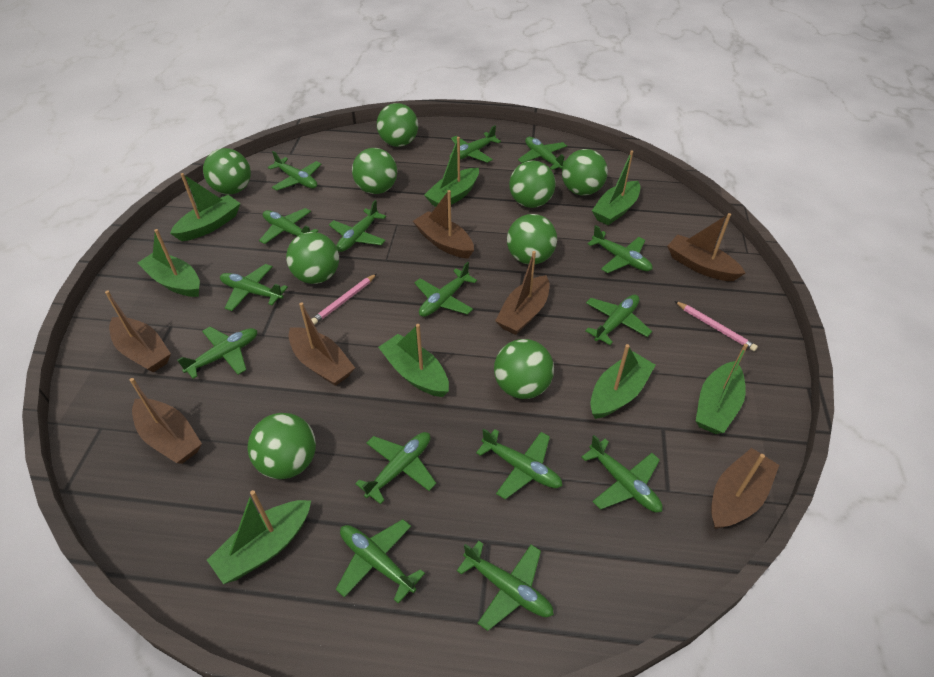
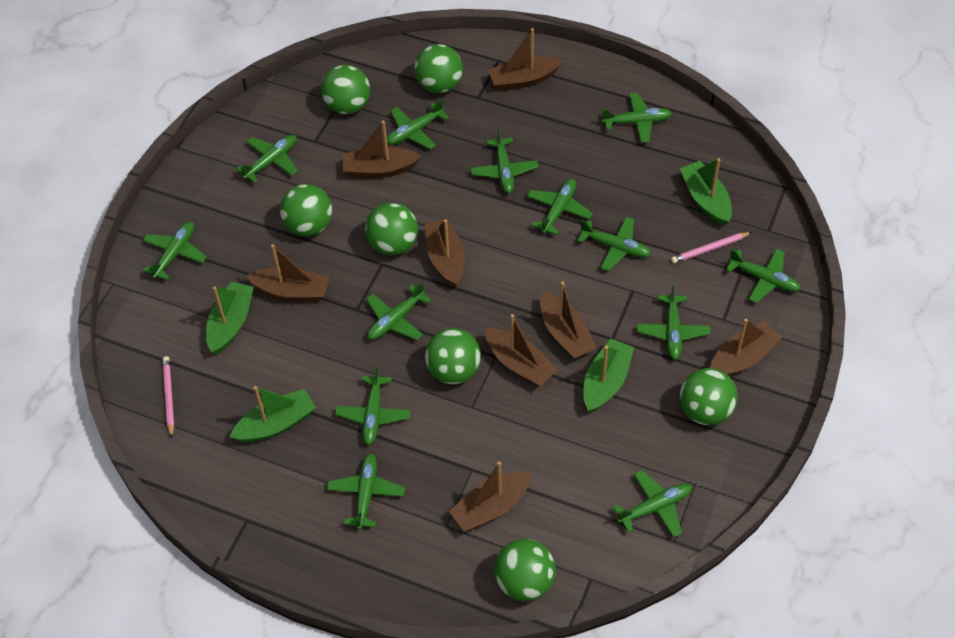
brown boat: 7 -> 8
green ball: 9 -> 7
green boat: 8 -> 4
green plane: 15 -> 13

